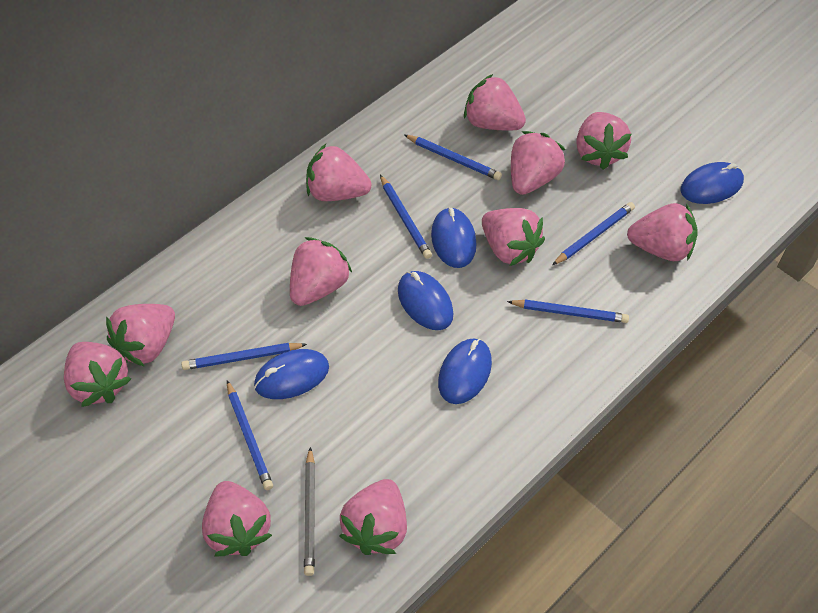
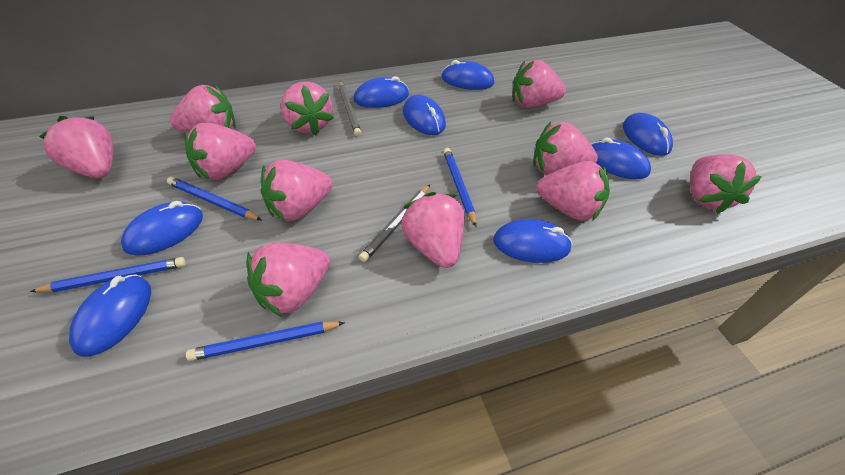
blue mouse: 5 -> 8
blue pencil: 6 -> 4
grey pencil: 1 -> 2

